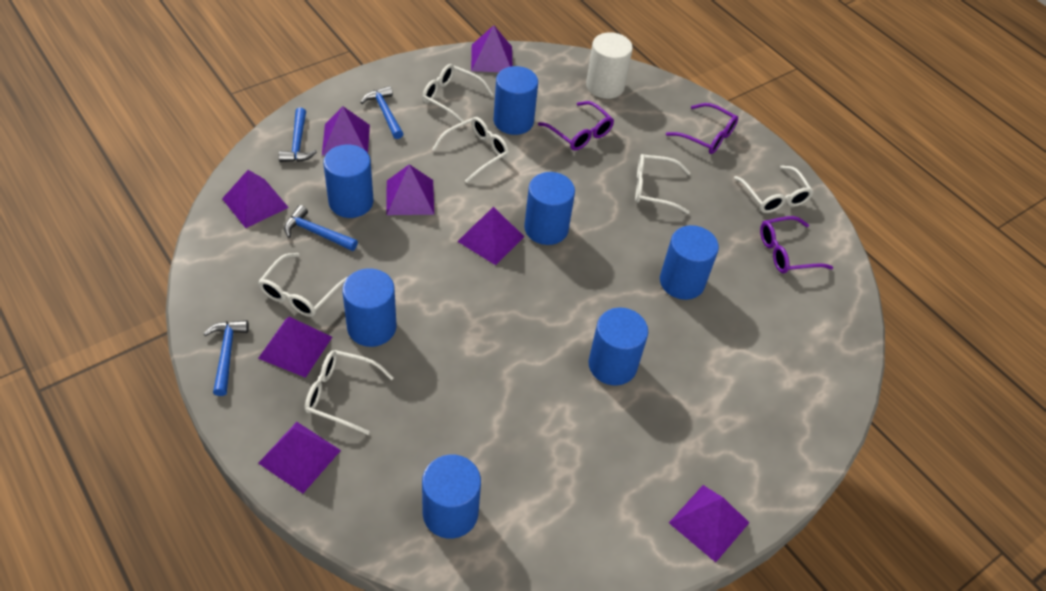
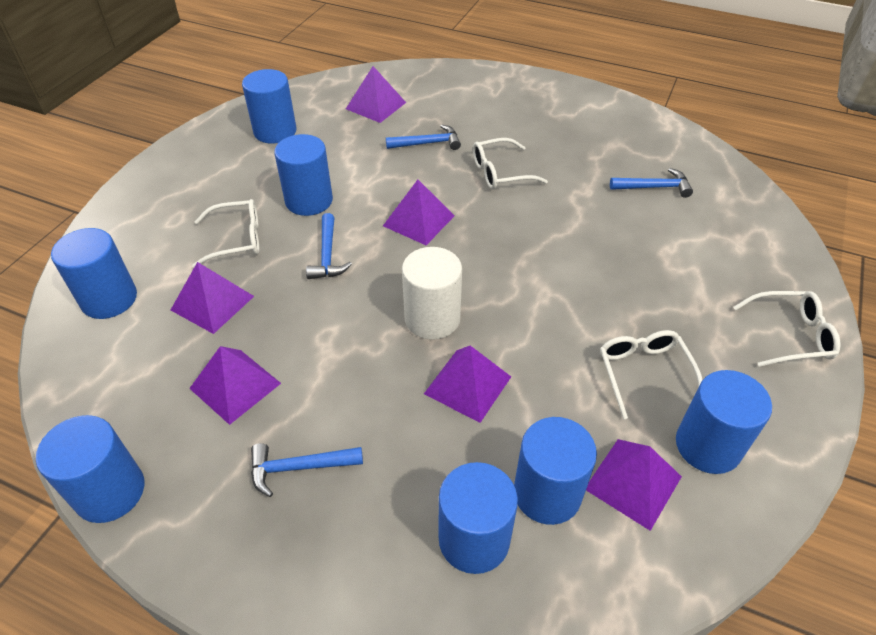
purple glasses: 3 -> 0
purple pyramid: 8 -> 6
white glasses: 6 -> 4

